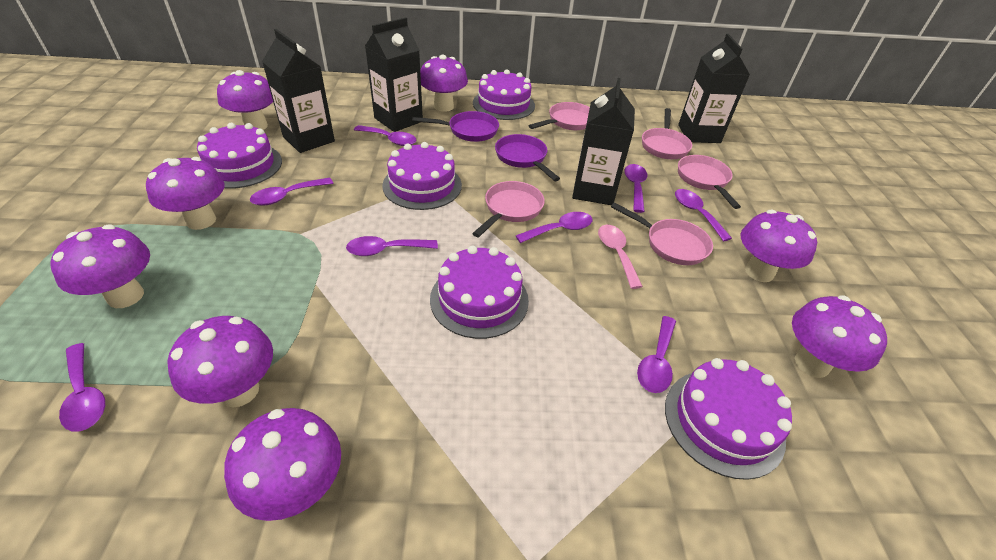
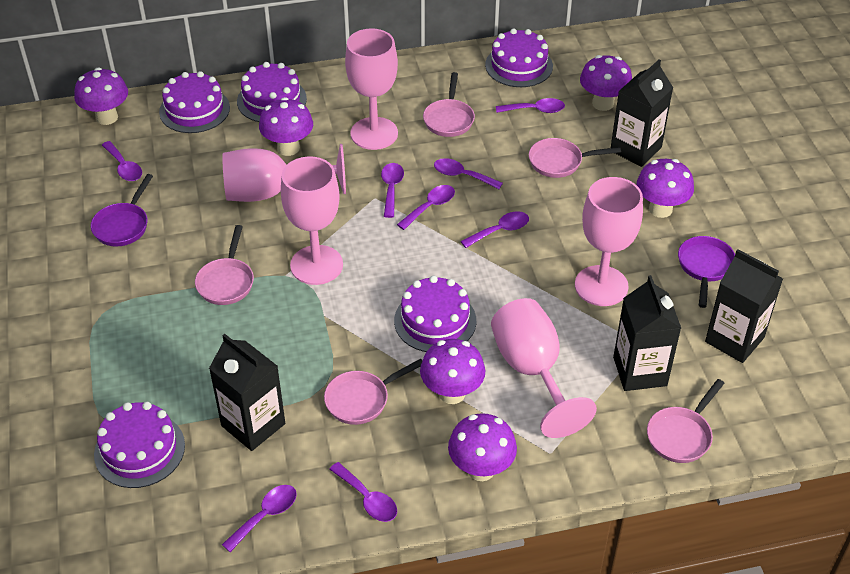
pink goblet: 0 -> 5
pink spoon: 1 -> 0
purple mushroom: 8 -> 6

